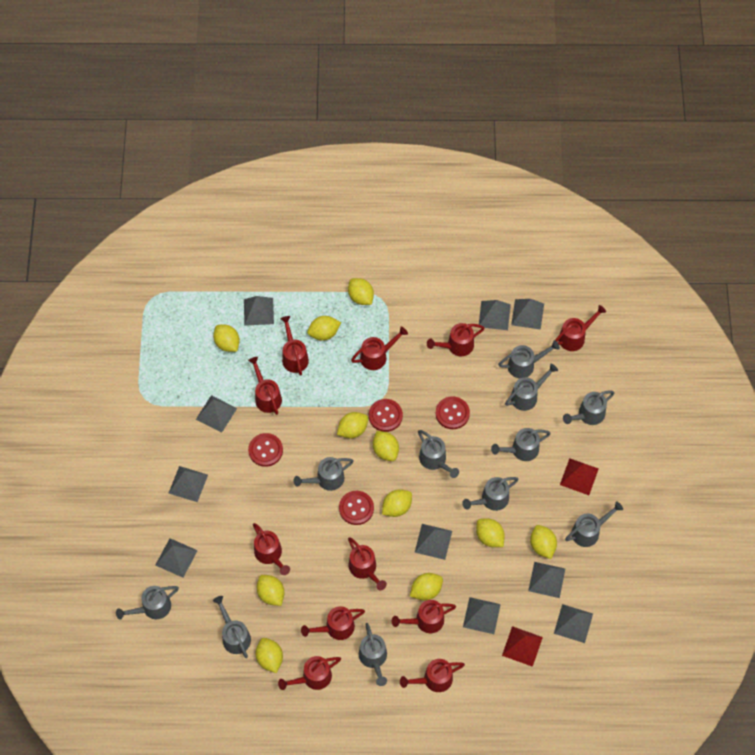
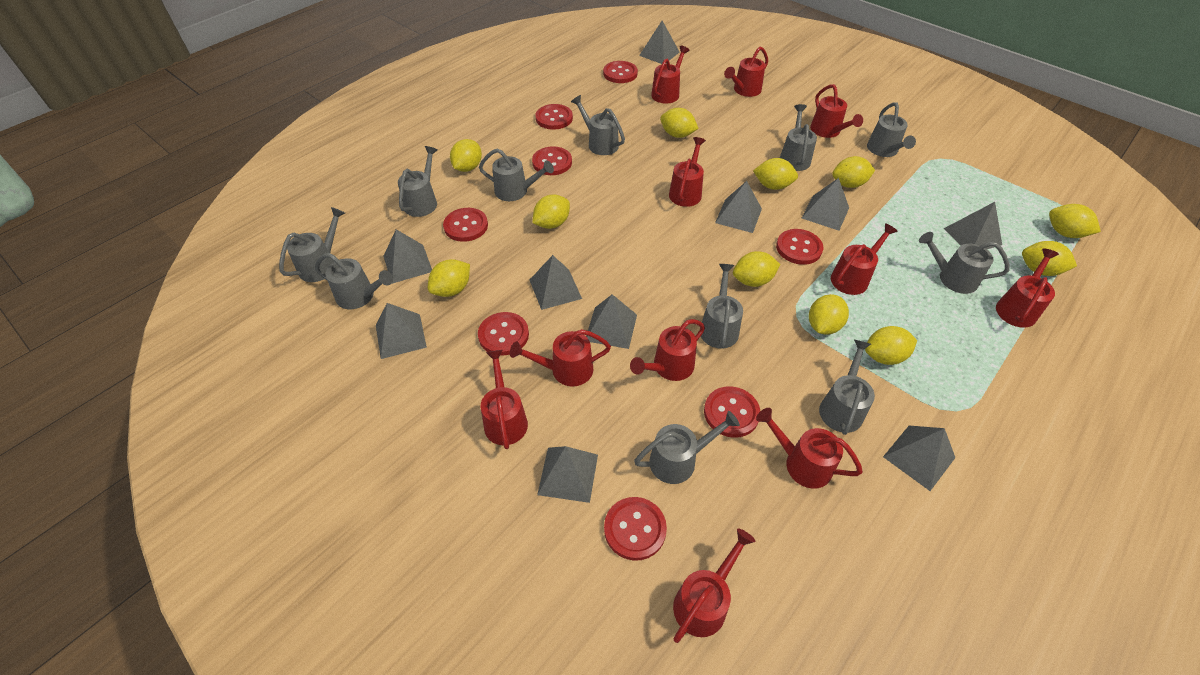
red button: 4 -> 8
red pyramid: 2 -> 0

